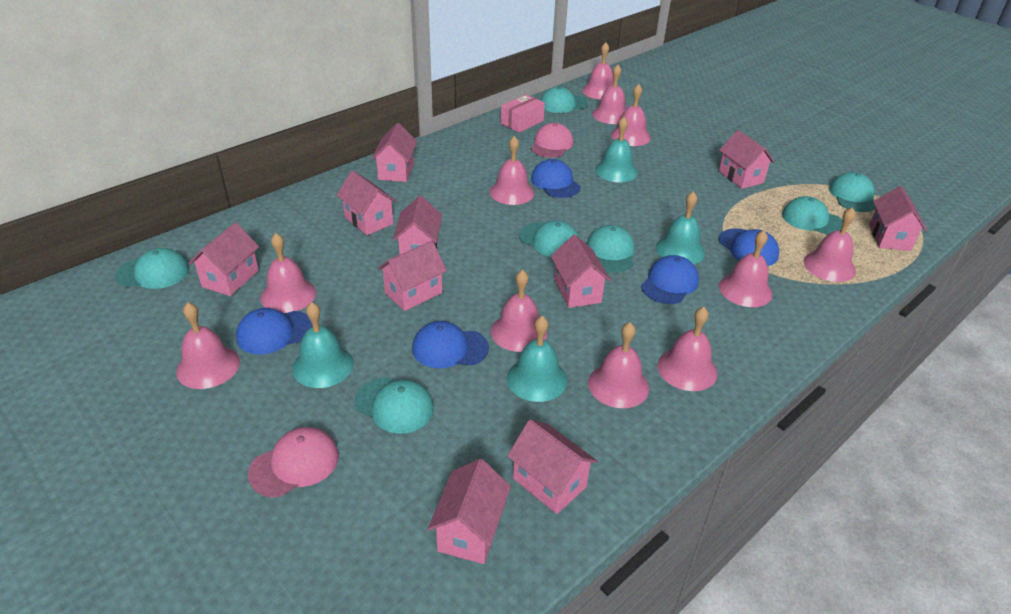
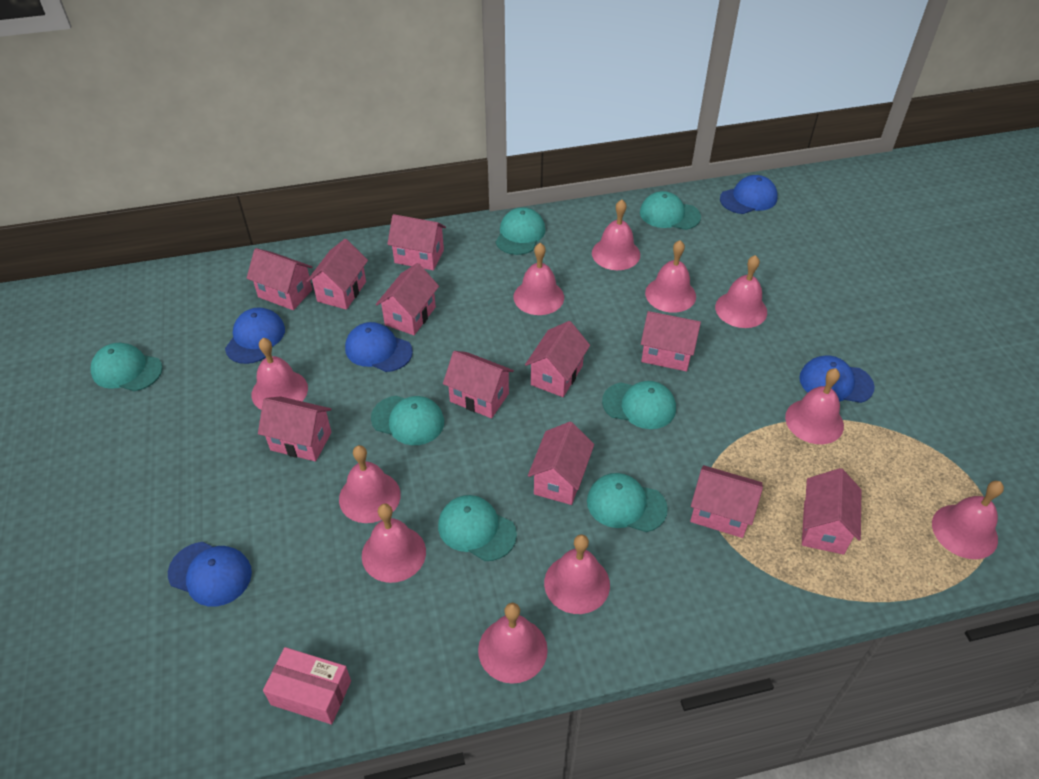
pink cap: 2 -> 0
pink house: 10 -> 11
turquoise bell: 4 -> 0

